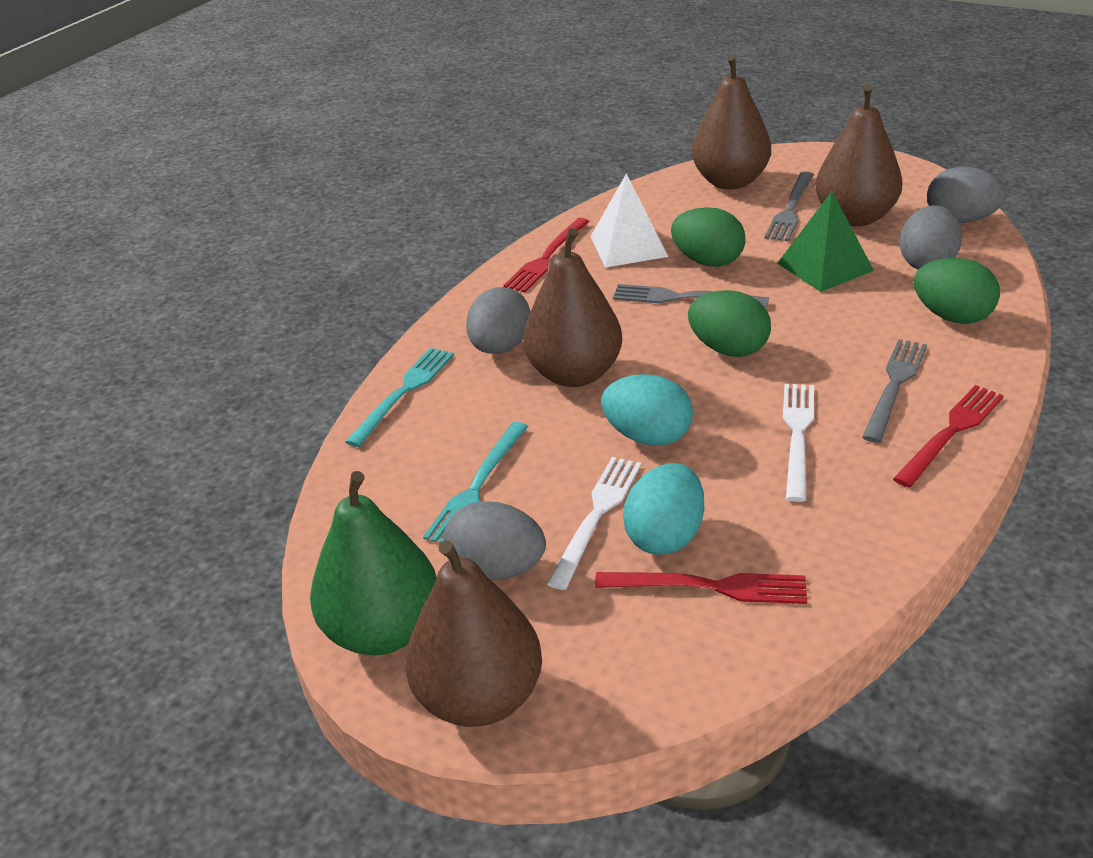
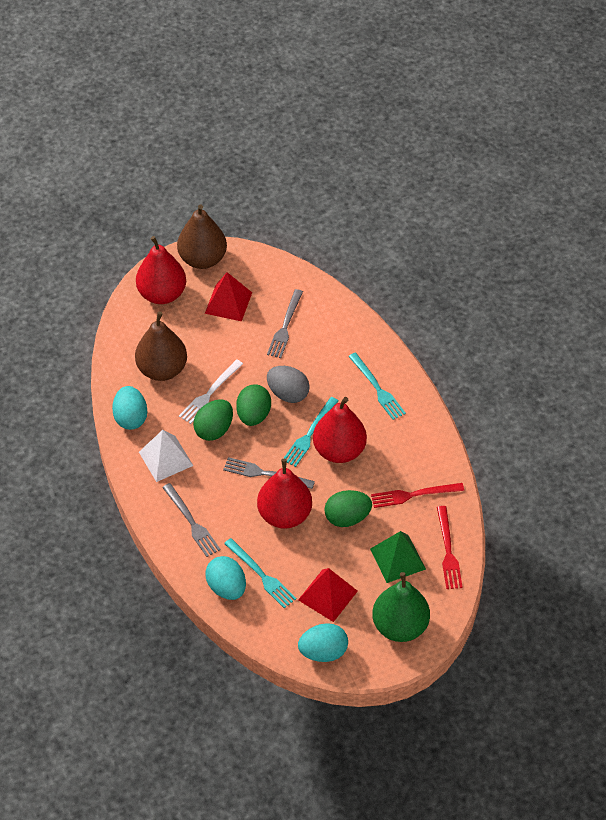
brown pear: 4 -> 2
grey egg: 4 -> 1
red fork: 3 -> 2
red pear: 0 -> 3
red pyramid: 0 -> 2
turquoise egg: 2 -> 3
turquoise fork: 2 -> 3
white fork: 2 -> 1

